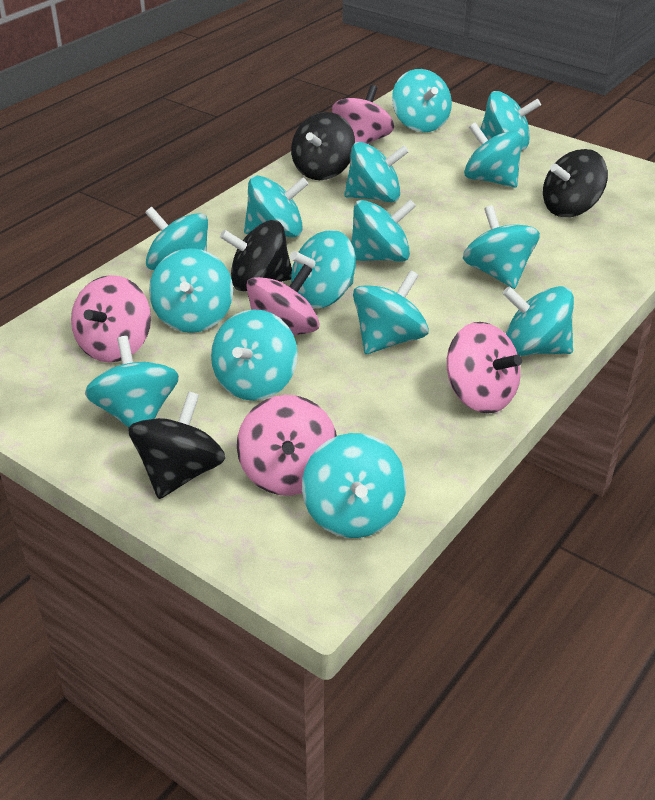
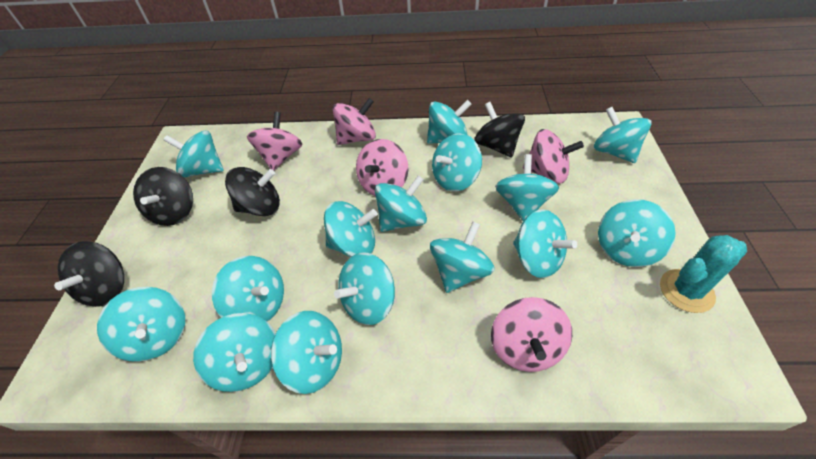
turquoise cactus: 0 -> 1

